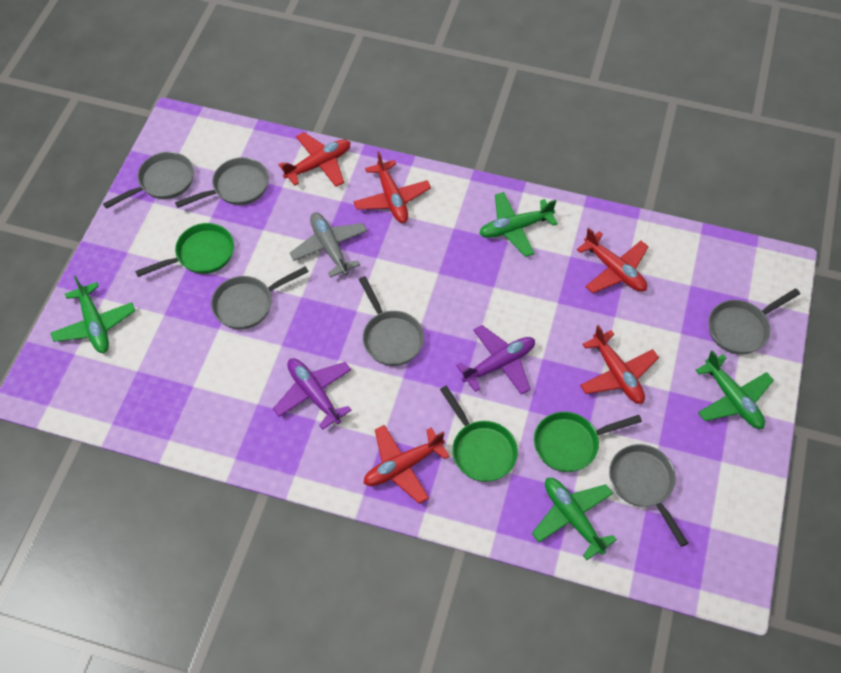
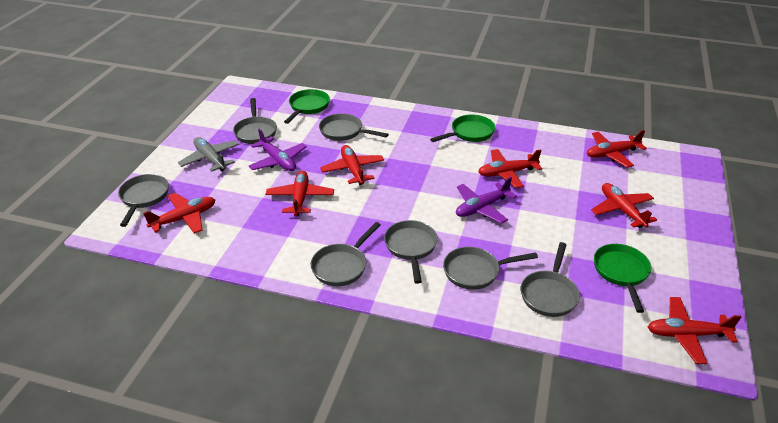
green plane: 4 -> 0
grey pan: 6 -> 7
red plane: 5 -> 7

